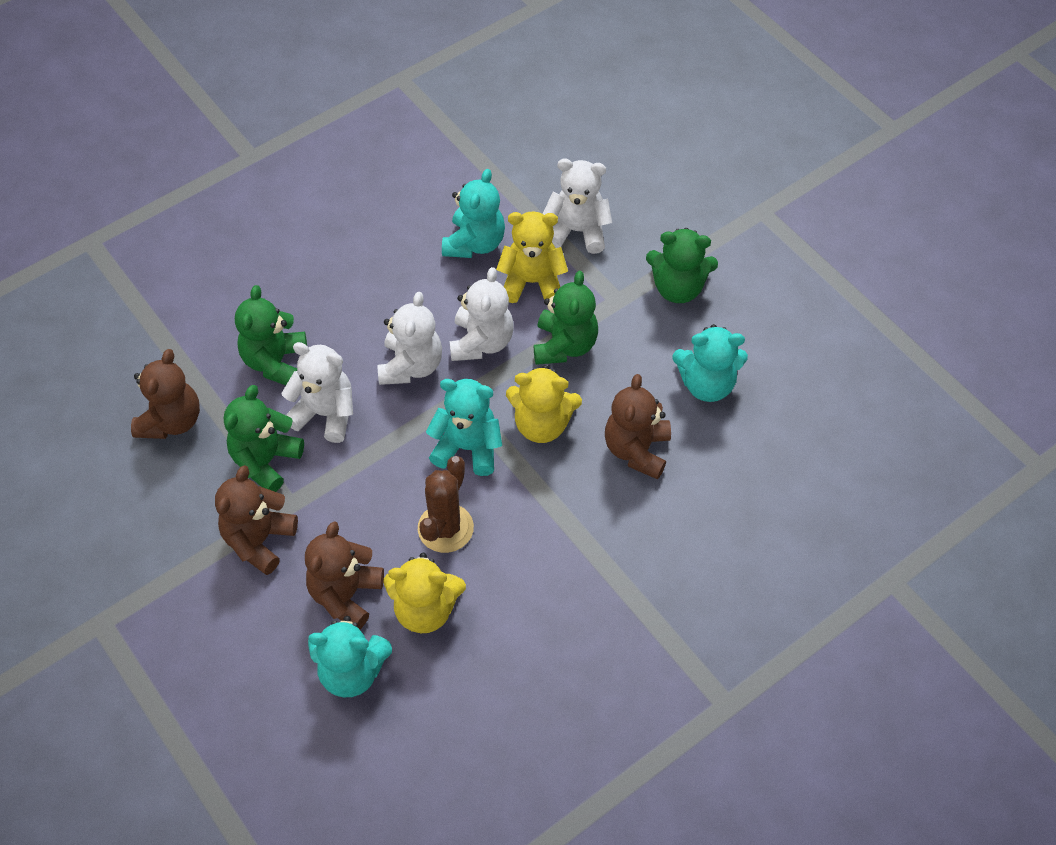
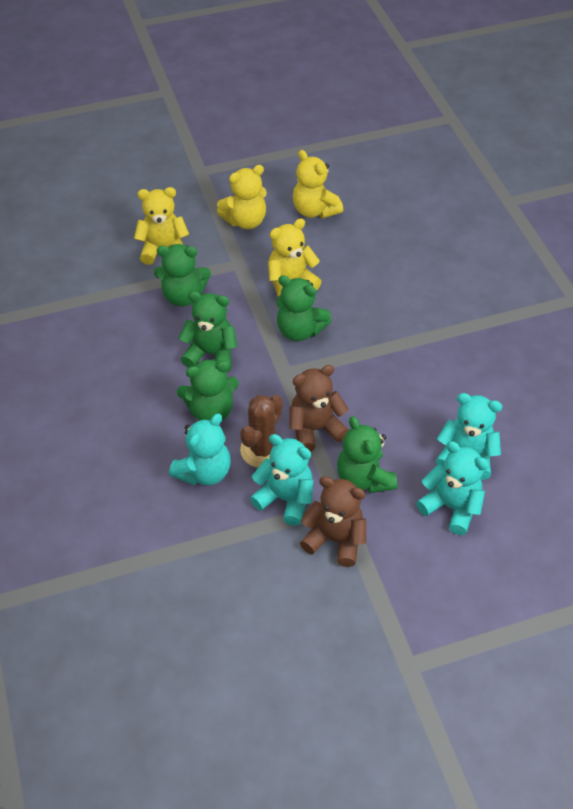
brown teddy bear: 4 -> 2
green teddy bear: 4 -> 5
white teddy bear: 4 -> 0
yellow teddy bear: 3 -> 4

